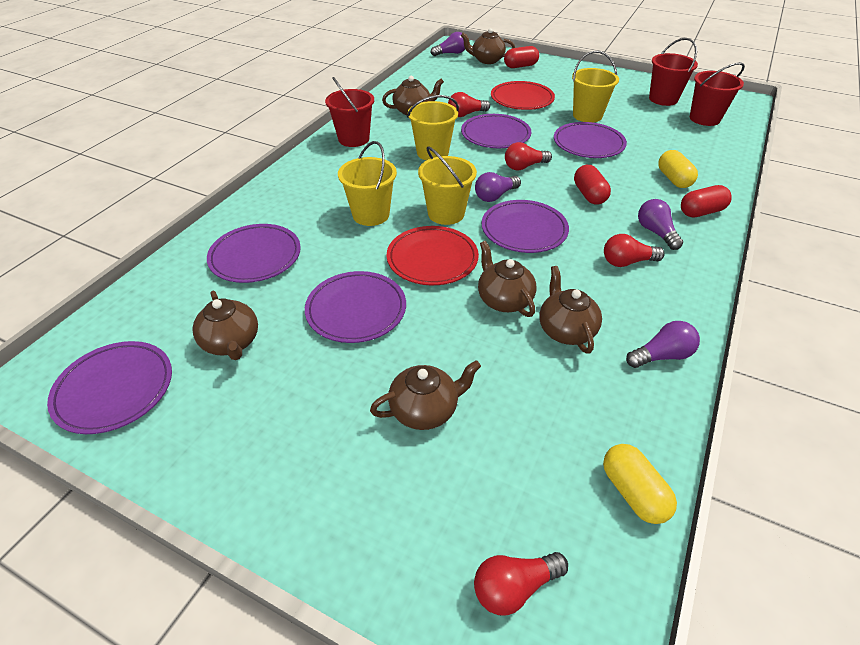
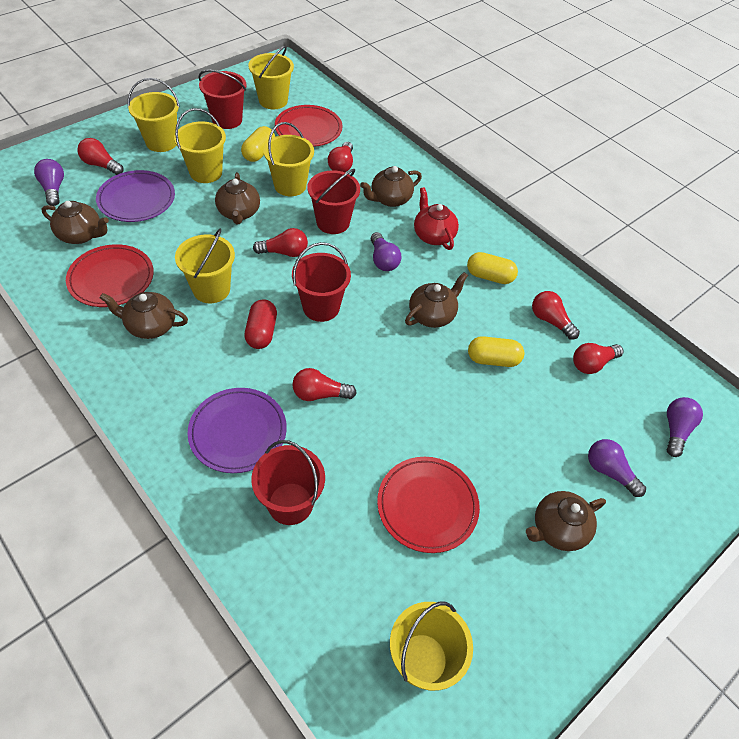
purple plate: 6 -> 2
red bucket: 3 -> 4
red capsule: 3 -> 1
red light bulb: 4 -> 6
red plate: 2 -> 3
red teapot: 0 -> 1
yellow bucket: 4 -> 6
yellow capsule: 2 -> 3

